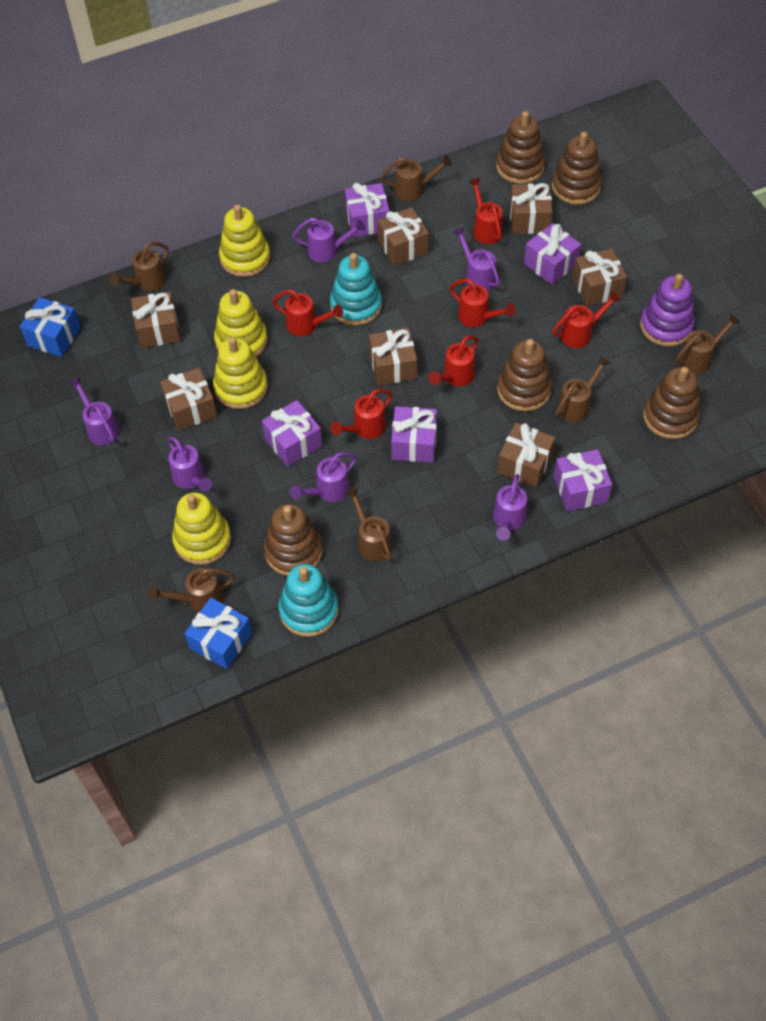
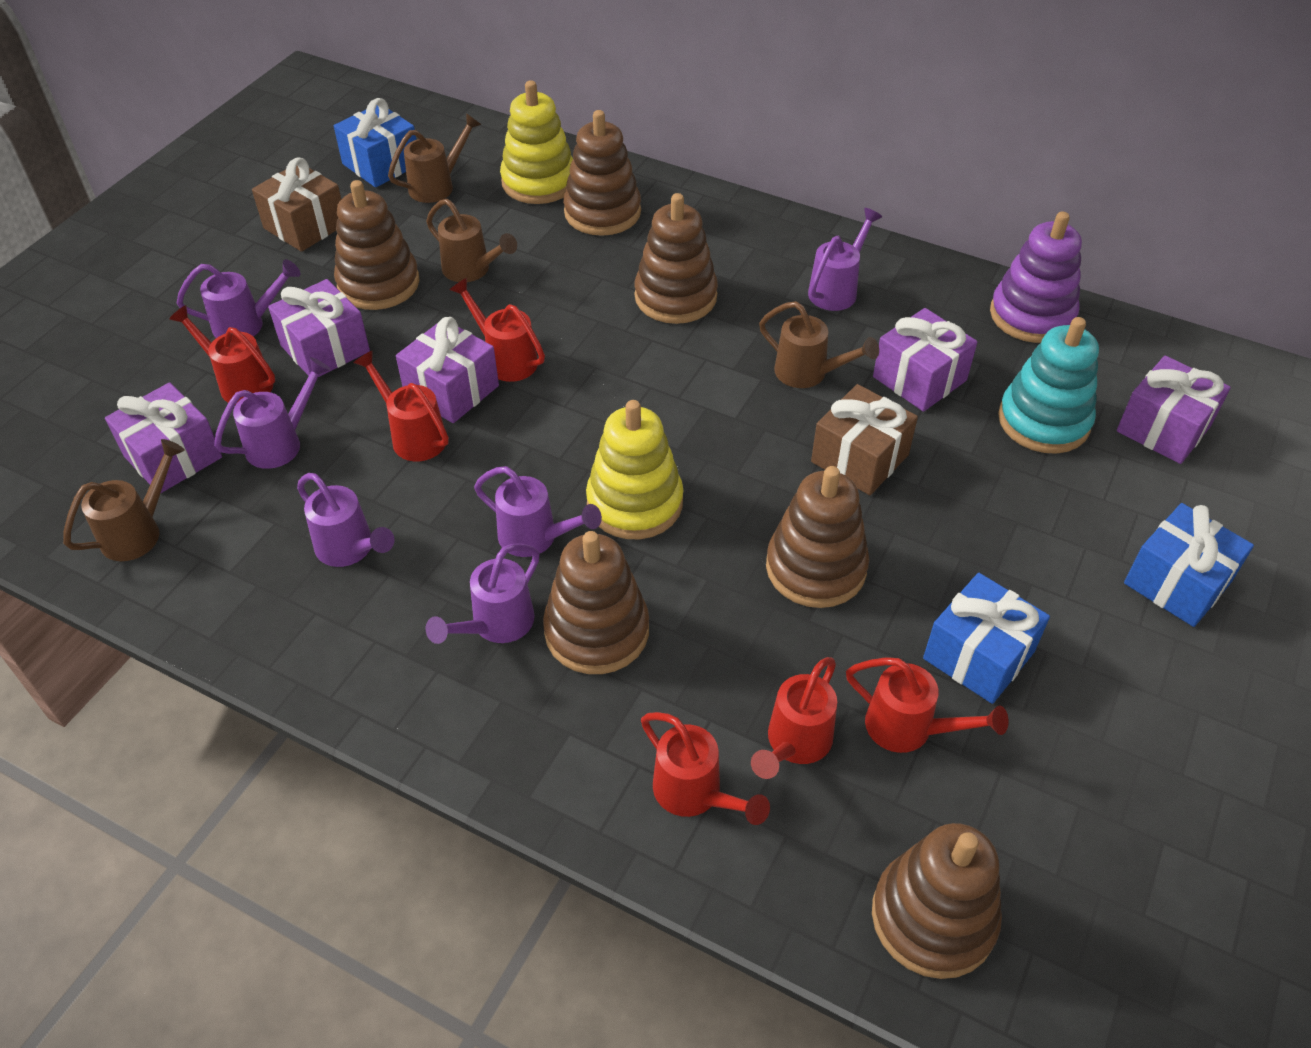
blue gift: 2 -> 3
brown gift: 7 -> 2
brown stacking toy: 5 -> 6
brown watering can: 6 -> 4
turquoise stacking toy: 2 -> 1
yellow stacking toy: 4 -> 2

